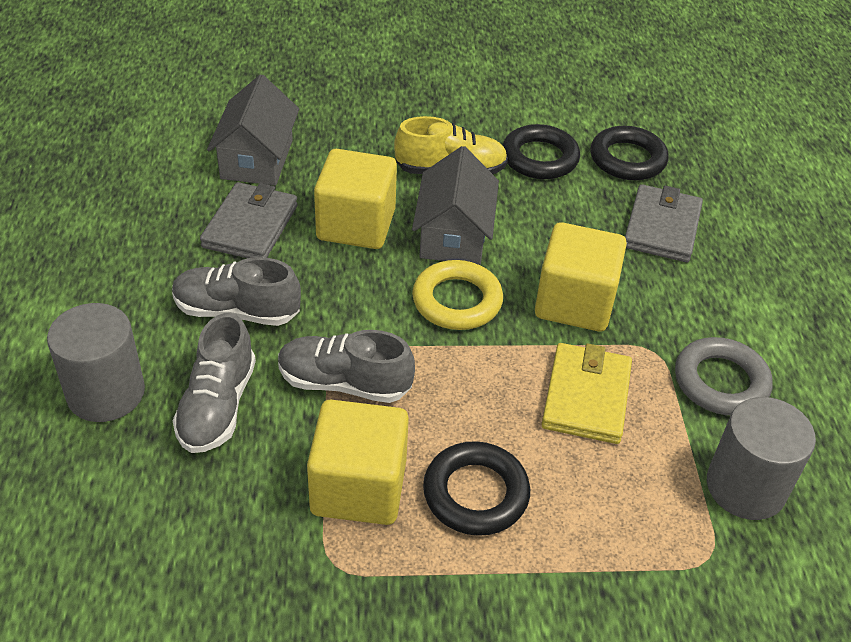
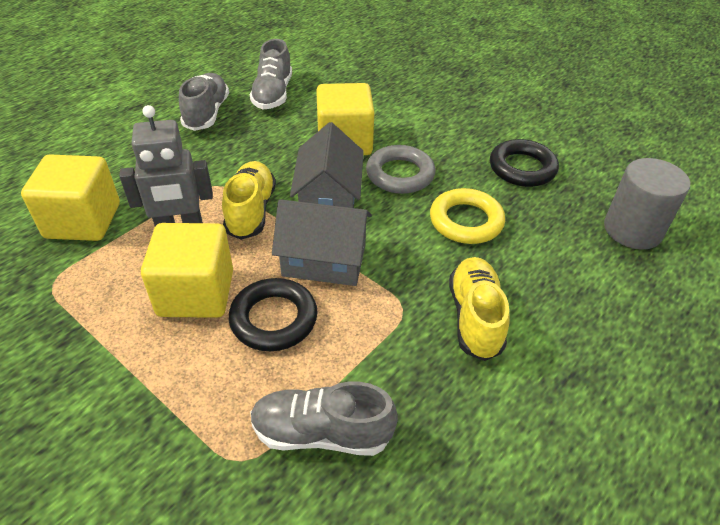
black ring: 3 -> 2
grey cylinder: 2 -> 1
grey robot: 0 -> 1
grey wallet: 2 -> 0
yellow shoe: 1 -> 2
yellow wallet: 1 -> 0

